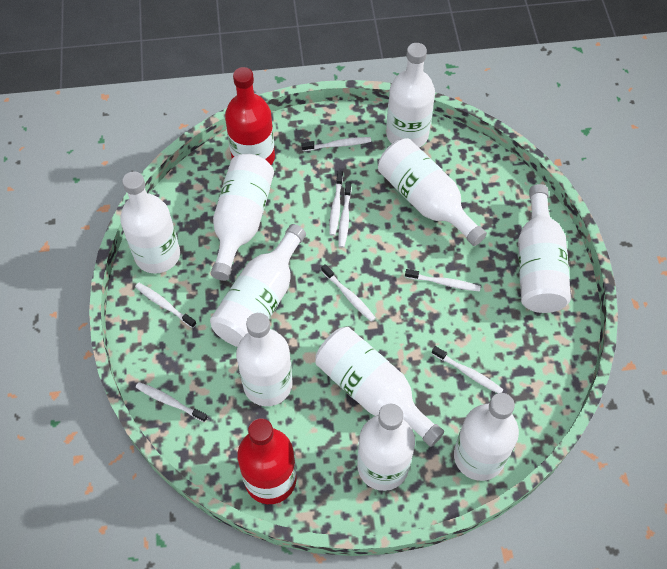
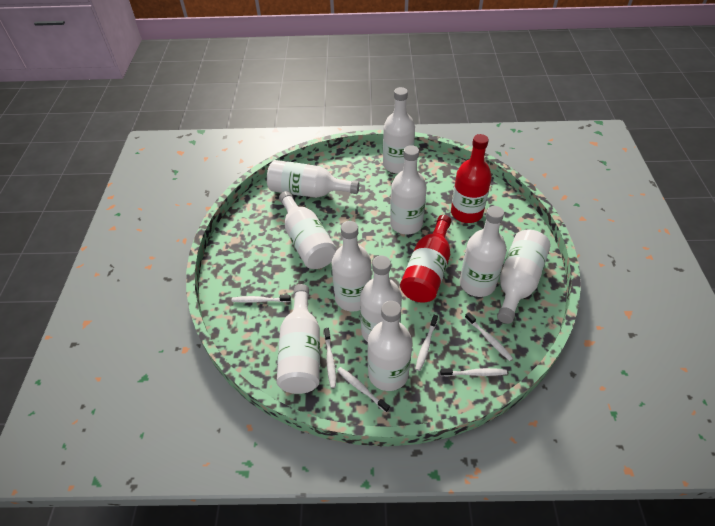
white toothbrush: 8 -> 6

